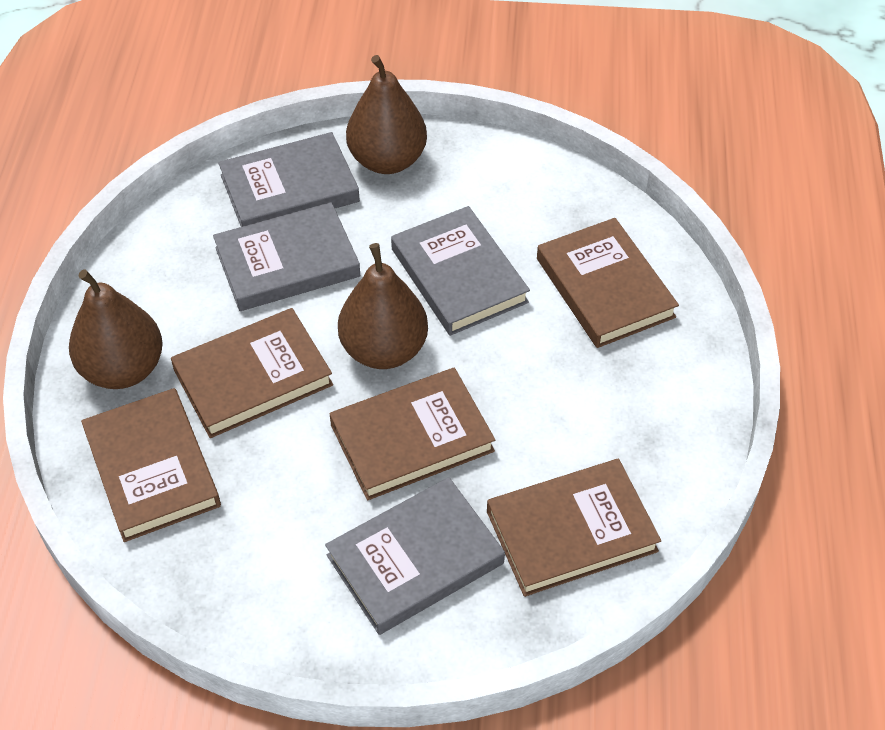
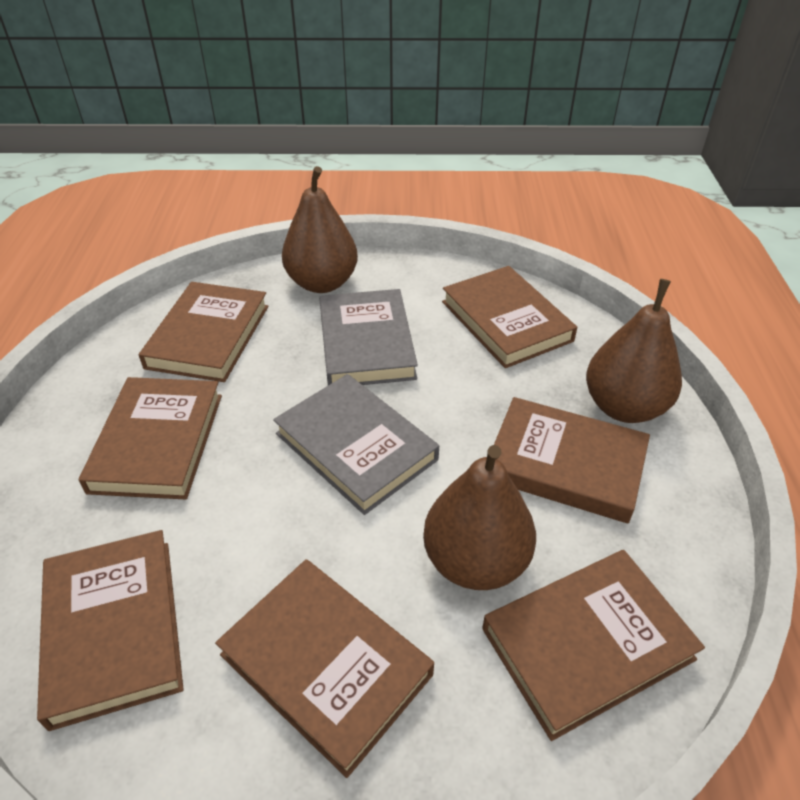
brown book: 5 -> 7
grey book: 4 -> 2

